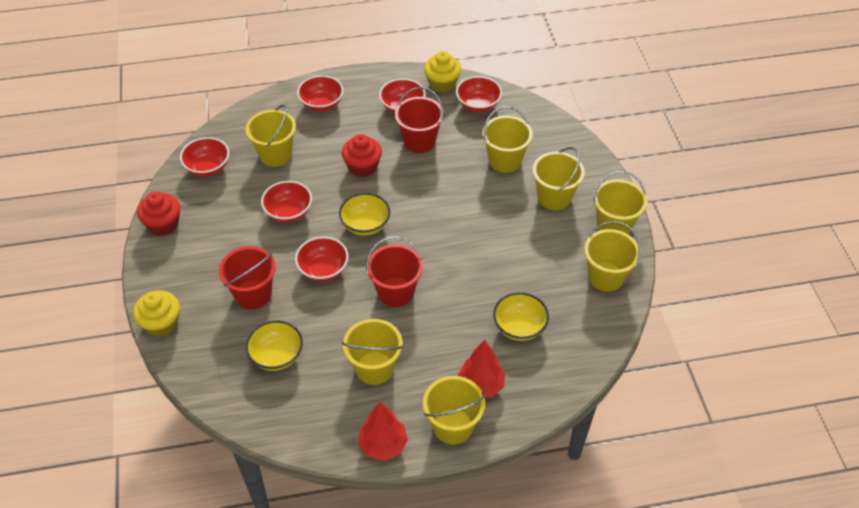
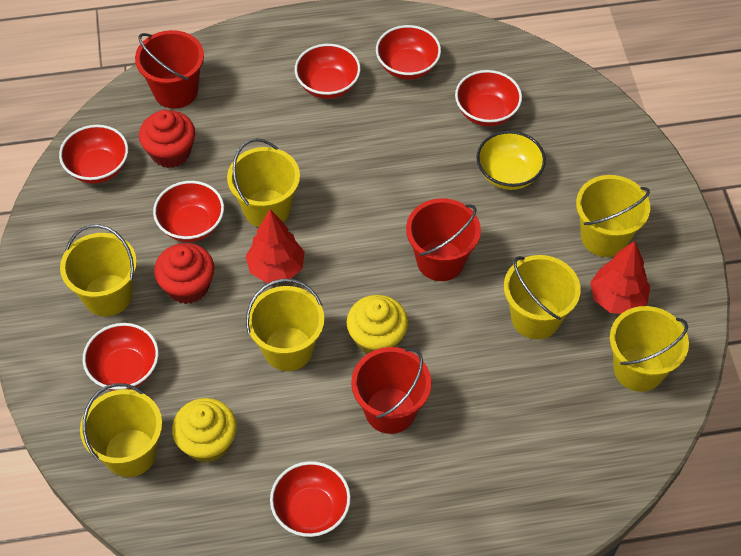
red bowl: 6 -> 7
yellow bowl: 3 -> 1

